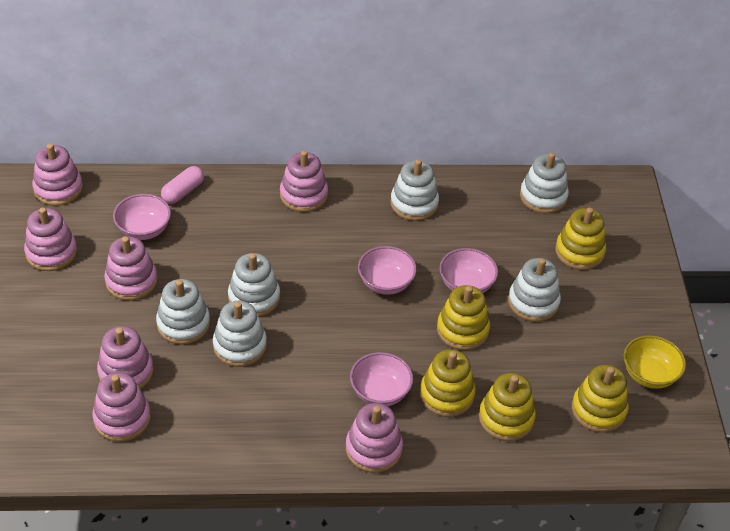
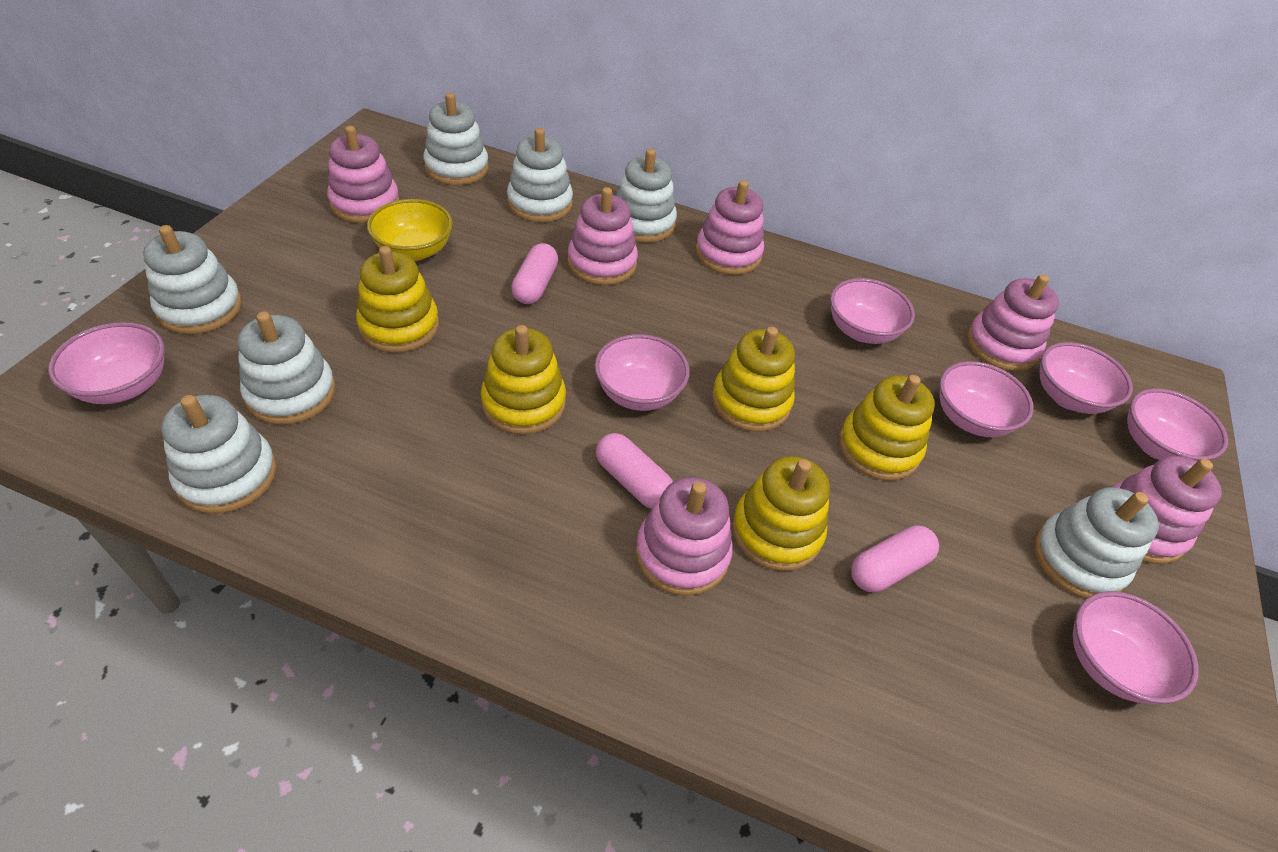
pink bowl: 4 -> 7
pink capsule: 1 -> 3
pink stacking toy: 7 -> 6
white stacking toy: 6 -> 7

